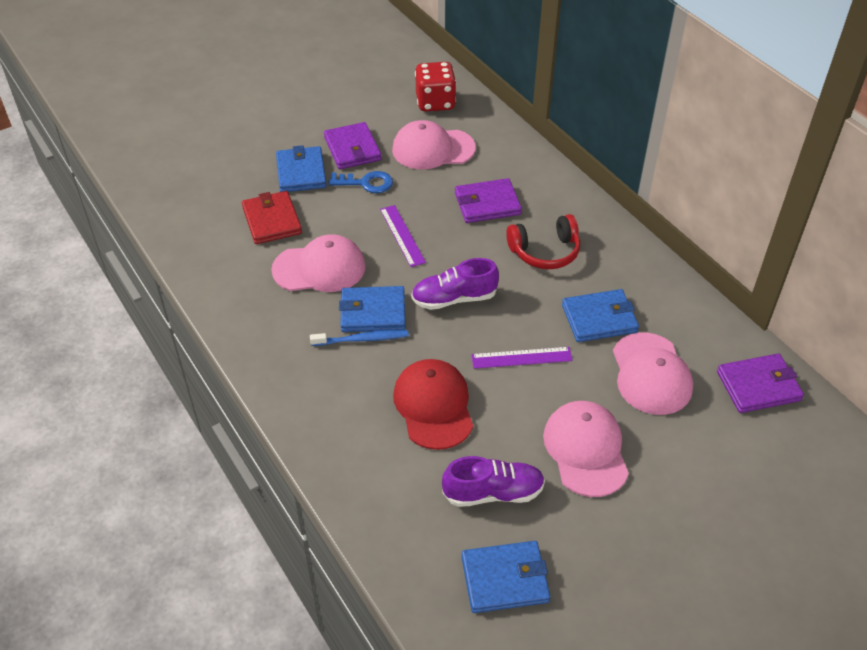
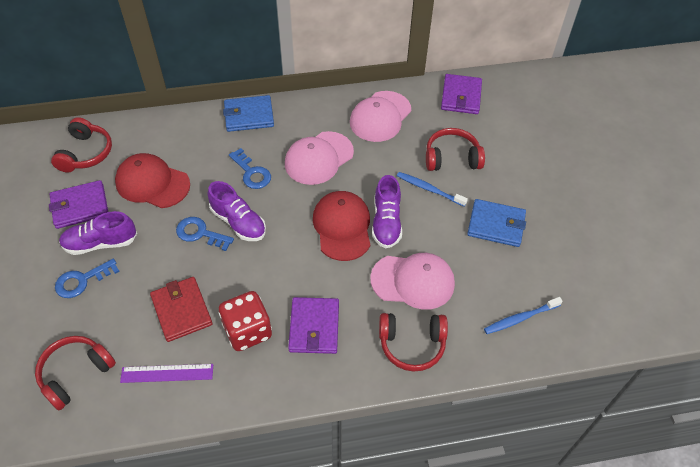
blue key: 1 -> 3
blue toothbrush: 1 -> 2
blue wallet: 4 -> 2
pink cap: 4 -> 3
purple ruler: 2 -> 1
purple shoe: 2 -> 3
red cap: 1 -> 2
red headphones: 1 -> 4

